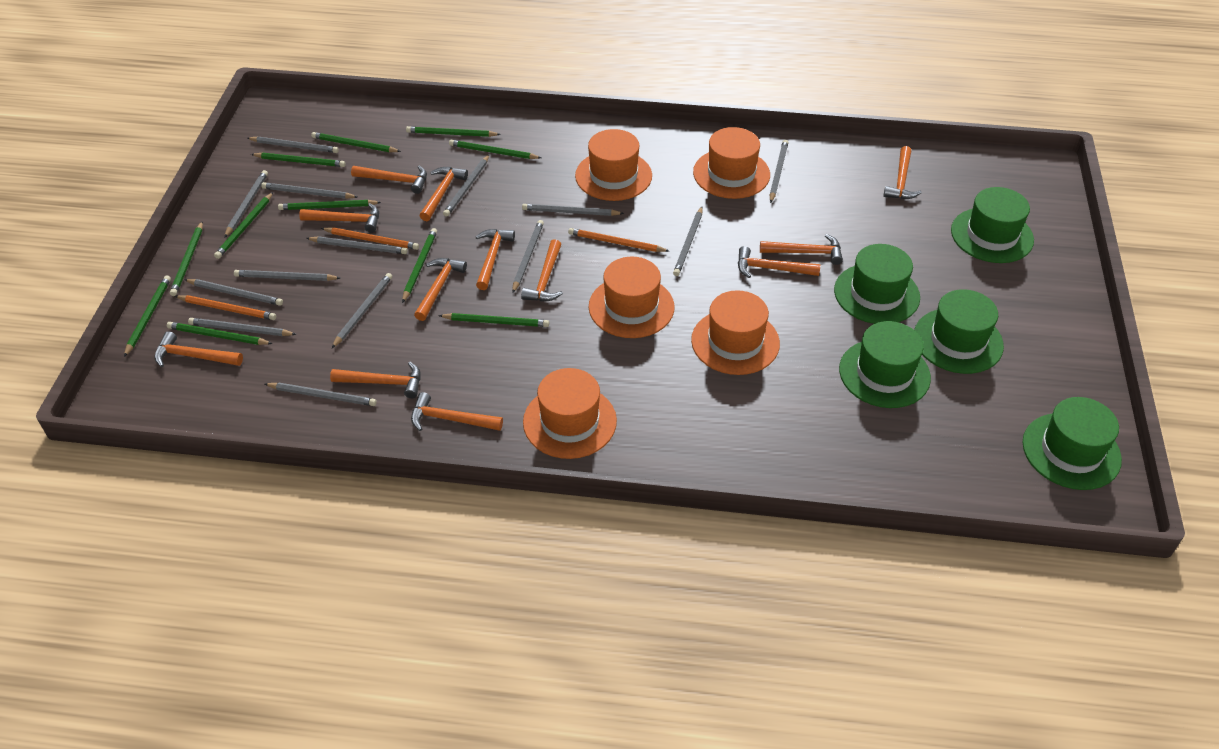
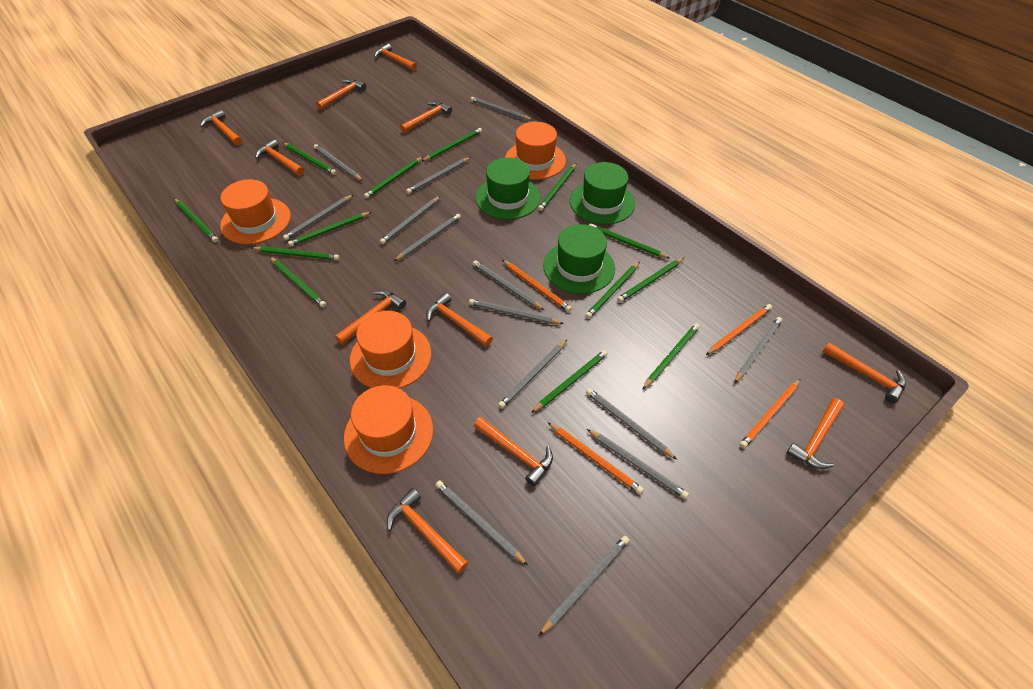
green hat: 5 -> 3
green pencil: 11 -> 13
orange hammer: 12 -> 11
orange hat: 5 -> 4
orange pencil: 3 -> 4

